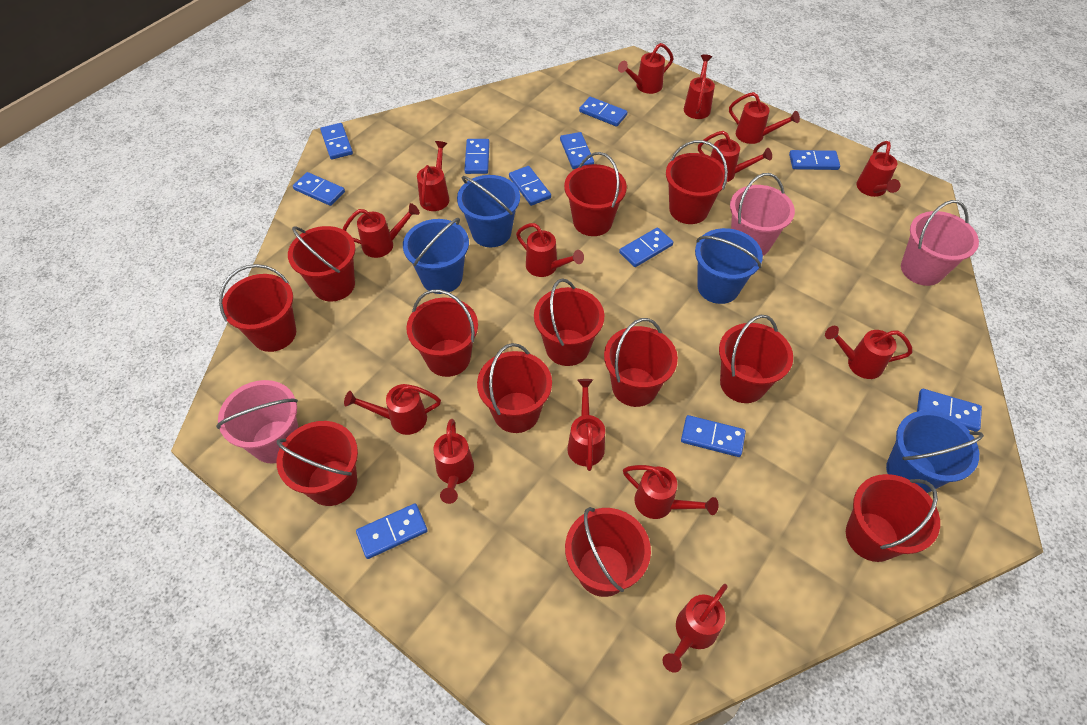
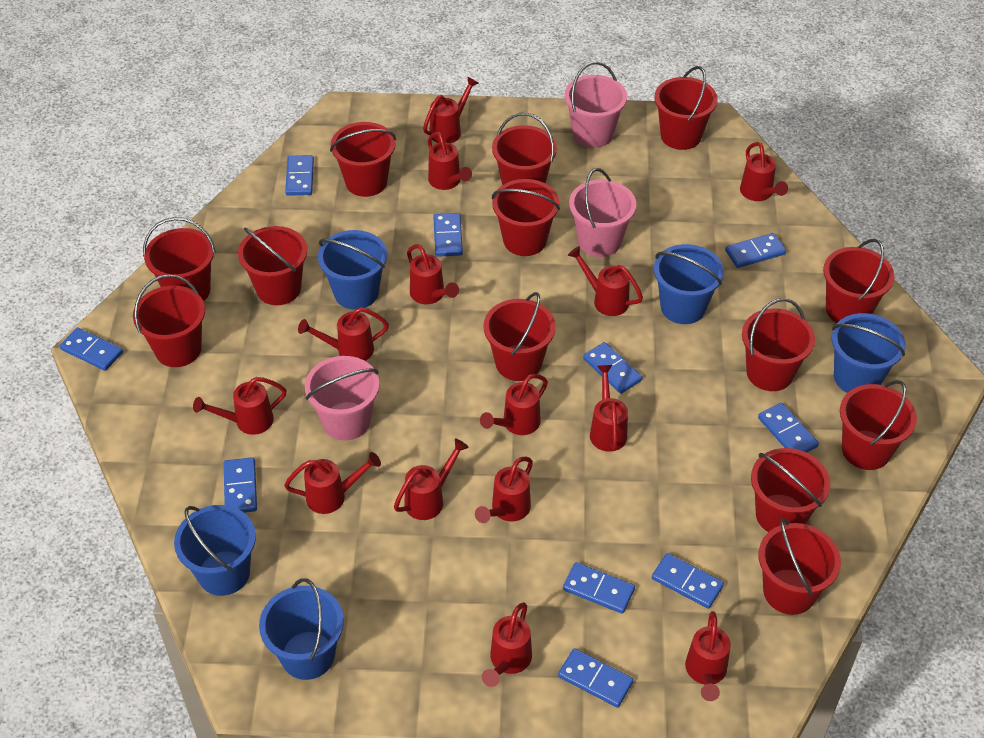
blue bucket: 4 -> 5
blue domino: 11 -> 10
red bucket: 12 -> 13

